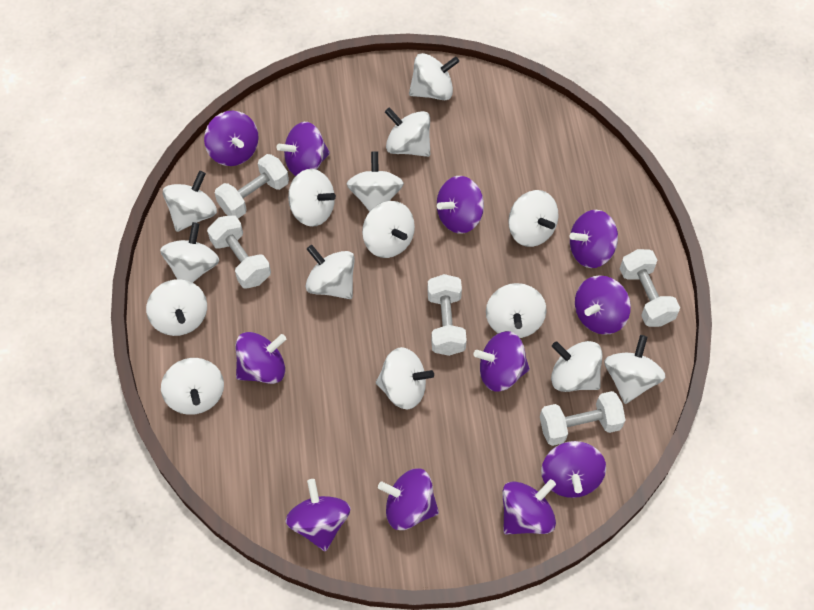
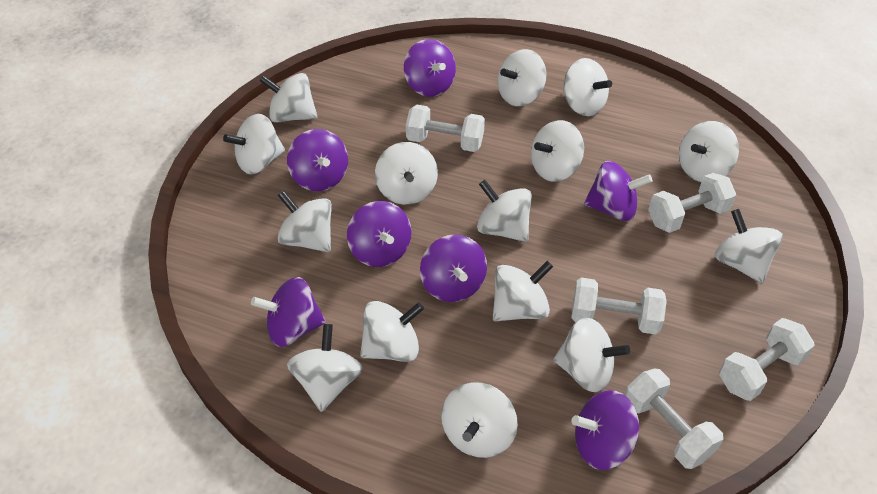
purple spinning top: 11 -> 7

